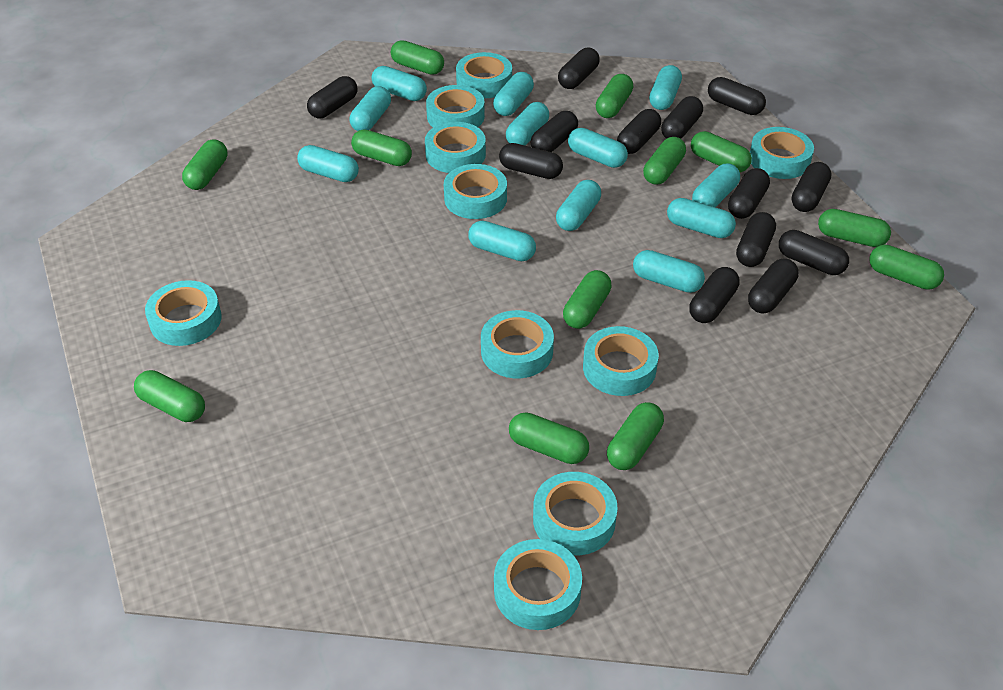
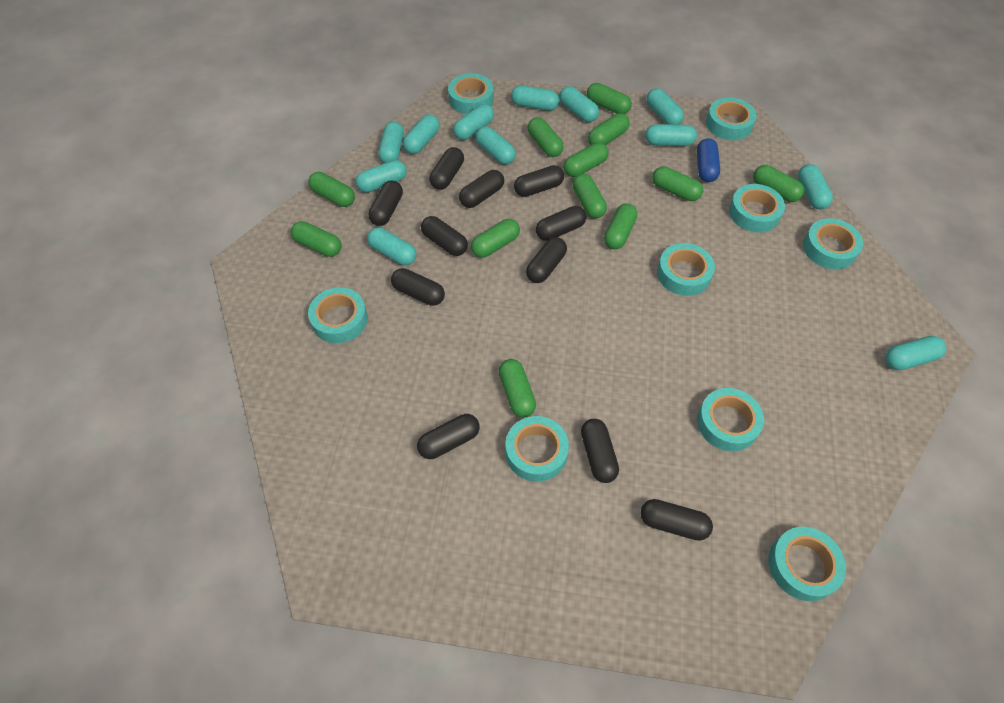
black capsule: 13 -> 11
blue capsule: 0 -> 1
turquoise tape: 10 -> 9

